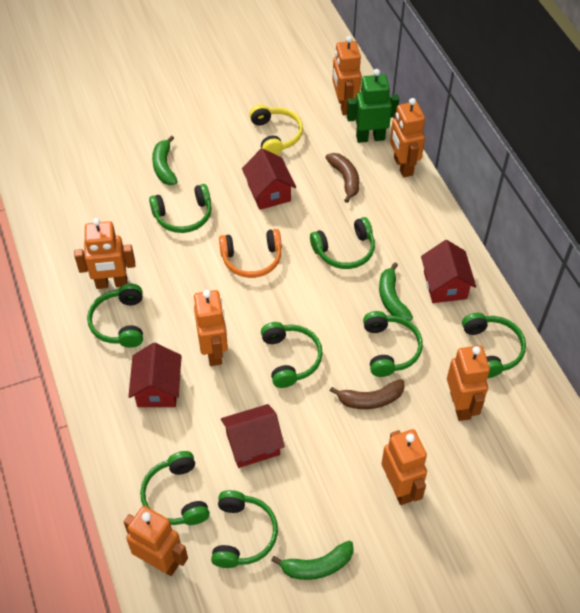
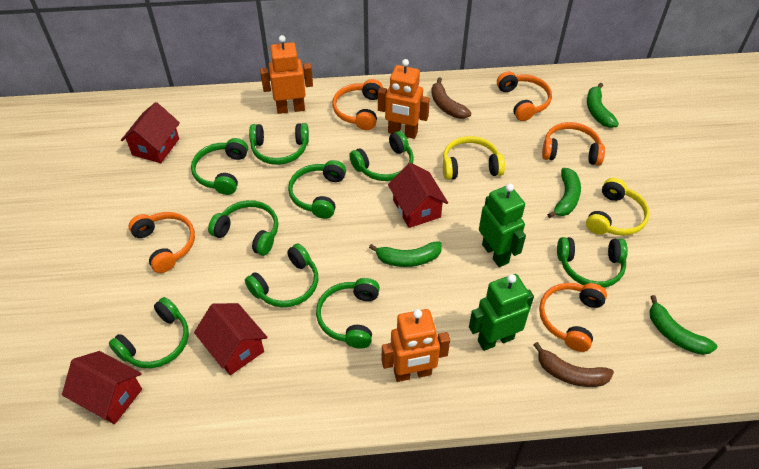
green banana: 3 -> 4
green headphones: 8 -> 9
green robot: 1 -> 2
orange headphones: 1 -> 5
orange robot: 7 -> 3
yellow headphones: 1 -> 2

